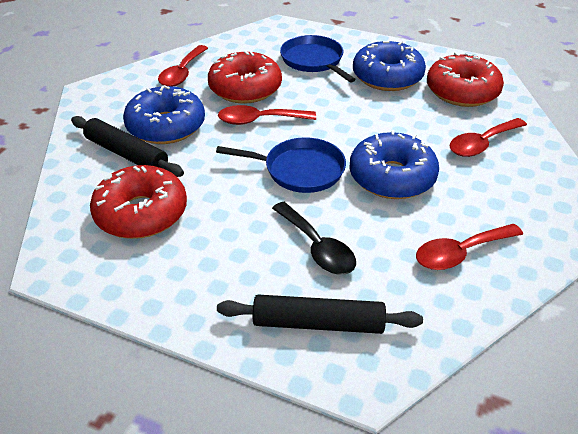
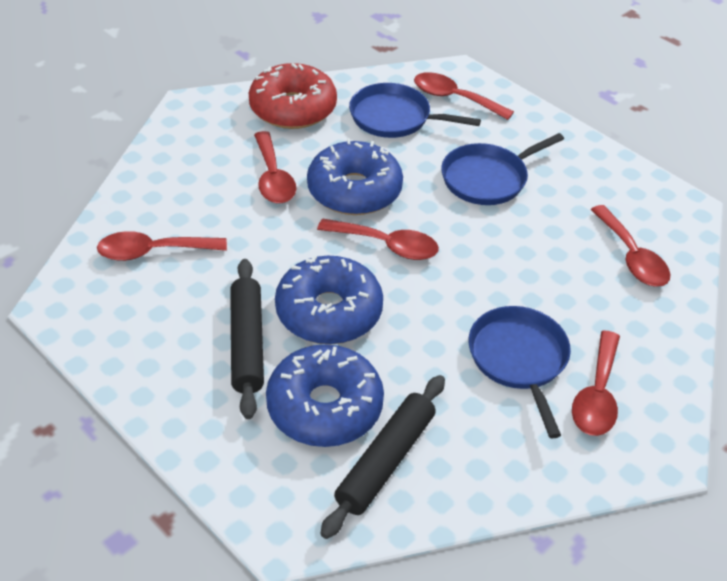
black spoon: 1 -> 0
blue pan: 2 -> 3
red donut: 3 -> 1
red spoon: 4 -> 6

